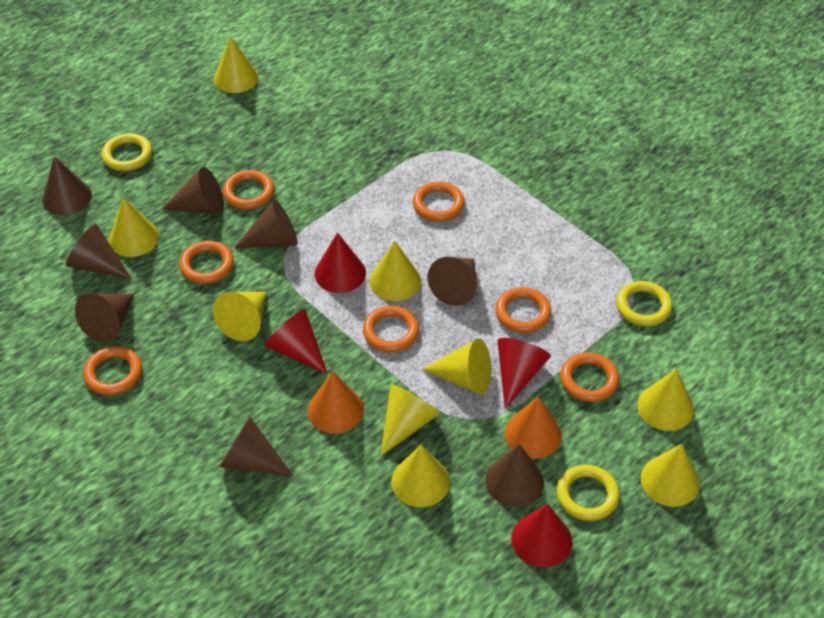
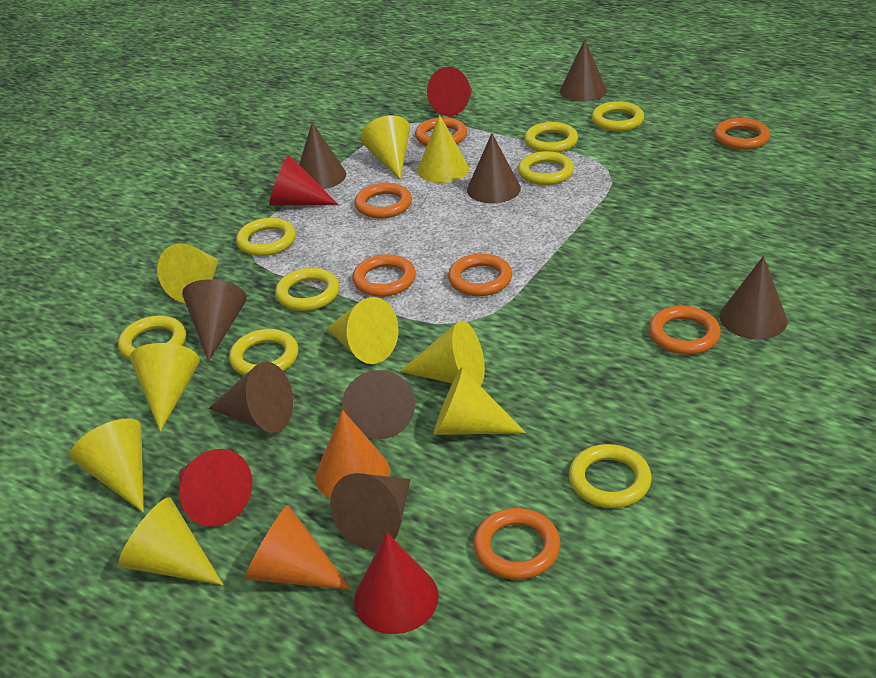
yellow ring: 3 -> 8

